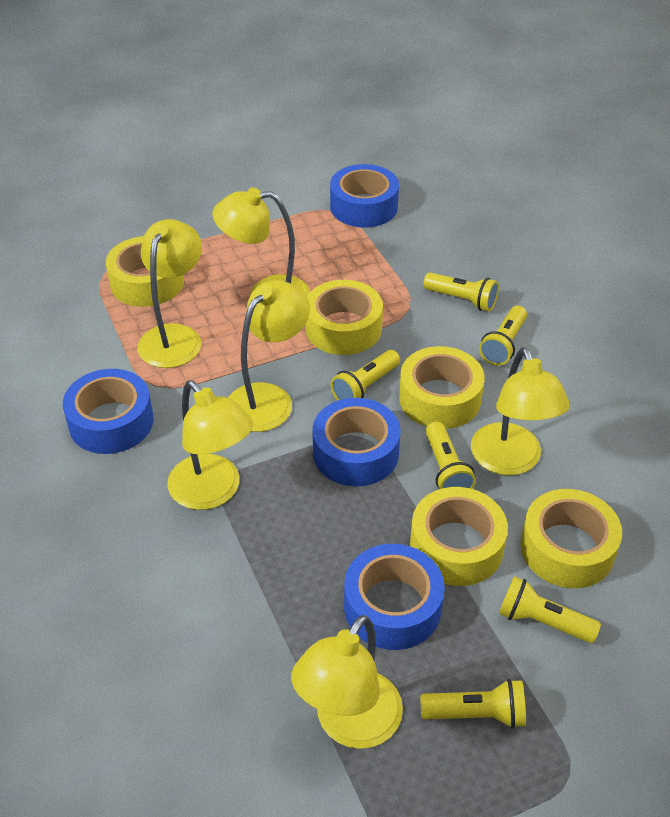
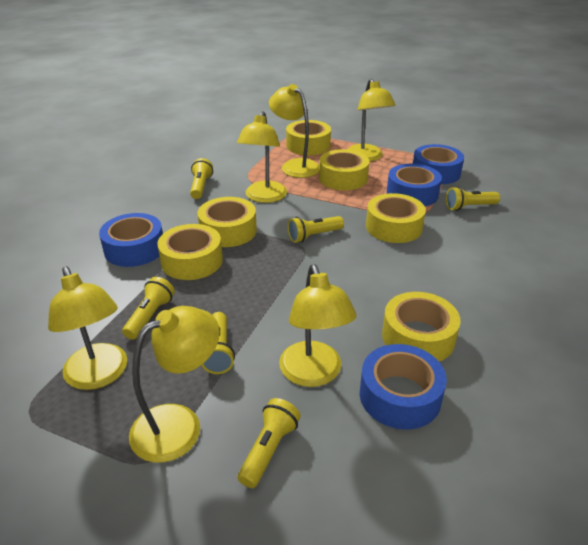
yellow tape: 5 -> 6

